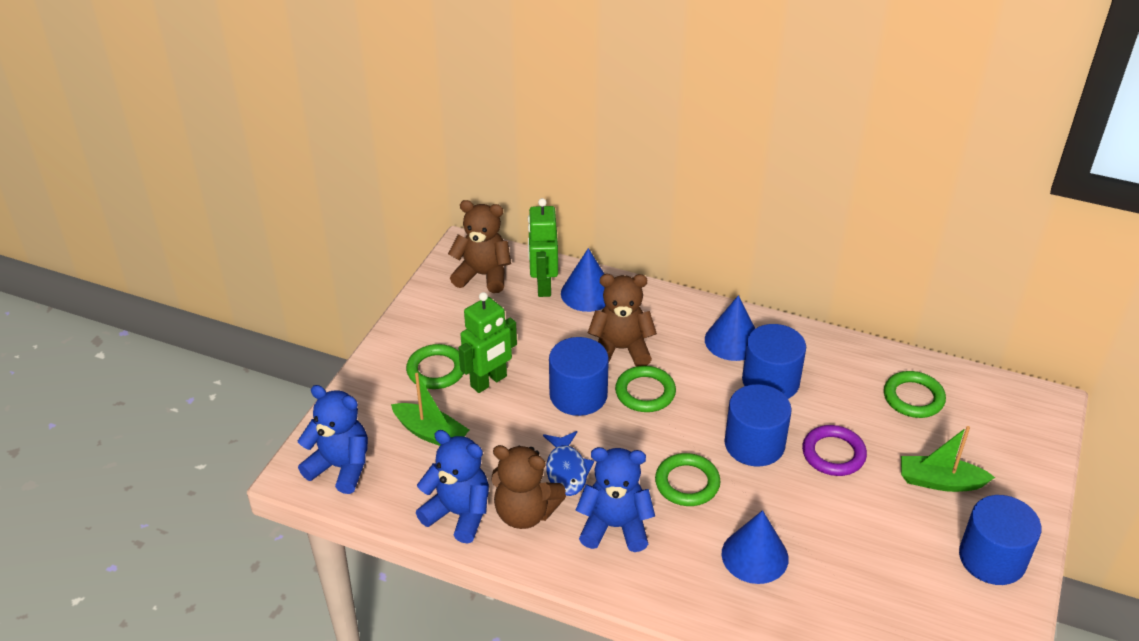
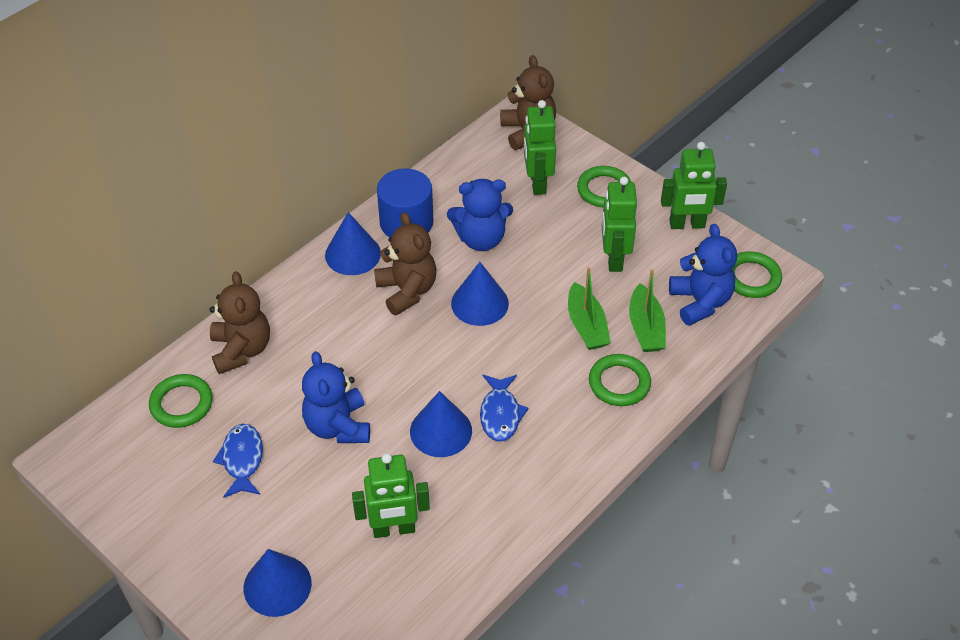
blue cone: 3 -> 4
blue cylinder: 4 -> 1
blue fish: 1 -> 2
green robot: 2 -> 4
purple ring: 1 -> 0

